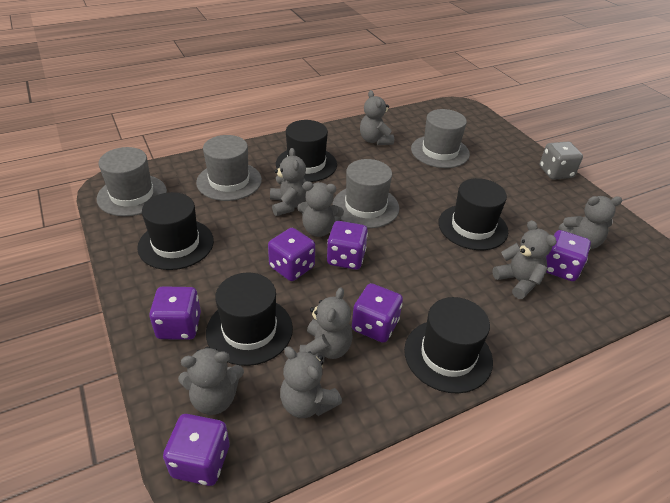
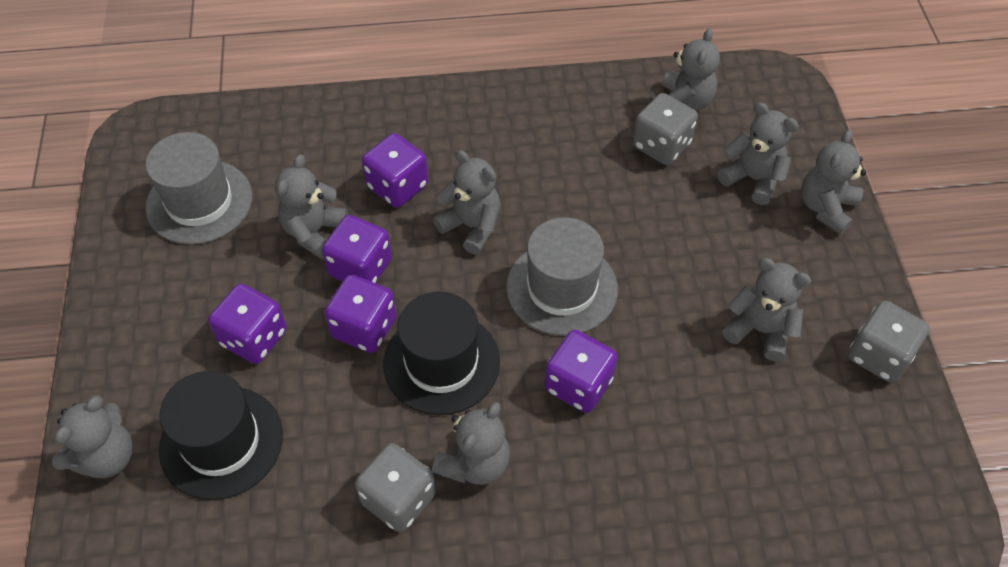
black hat: 5 -> 2
grey dice: 1 -> 3
grey hat: 4 -> 2
purple dice: 6 -> 5

